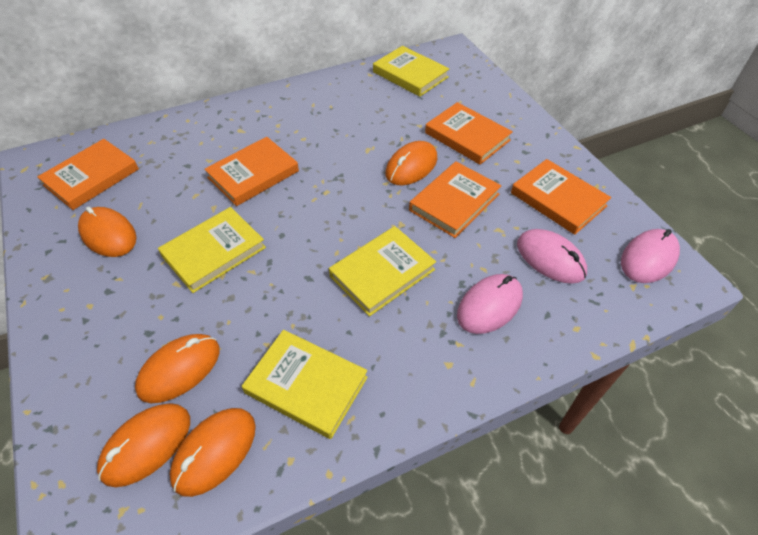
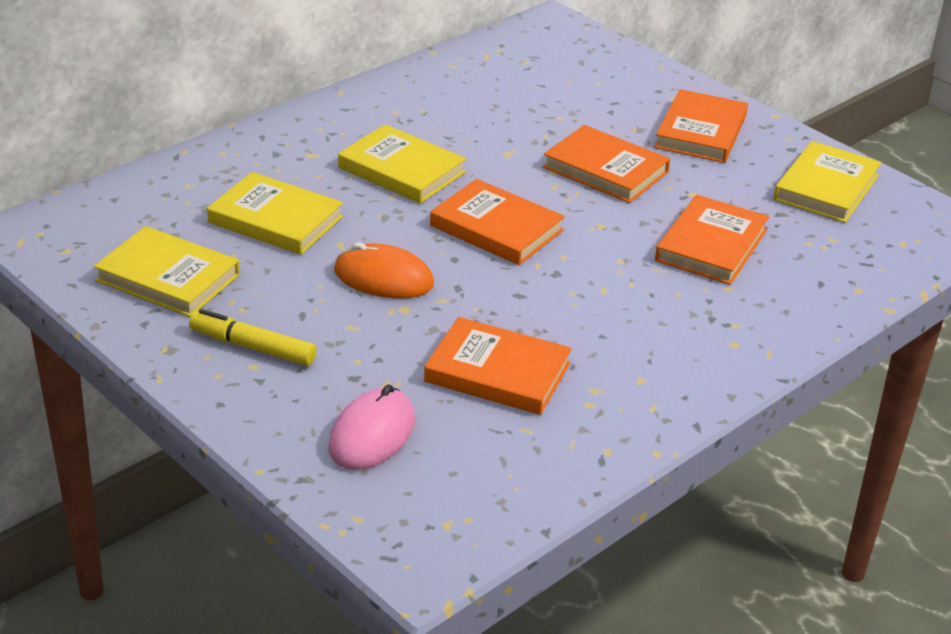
orange mouse: 5 -> 1
pink mouse: 3 -> 1
yellow marker: 0 -> 1

